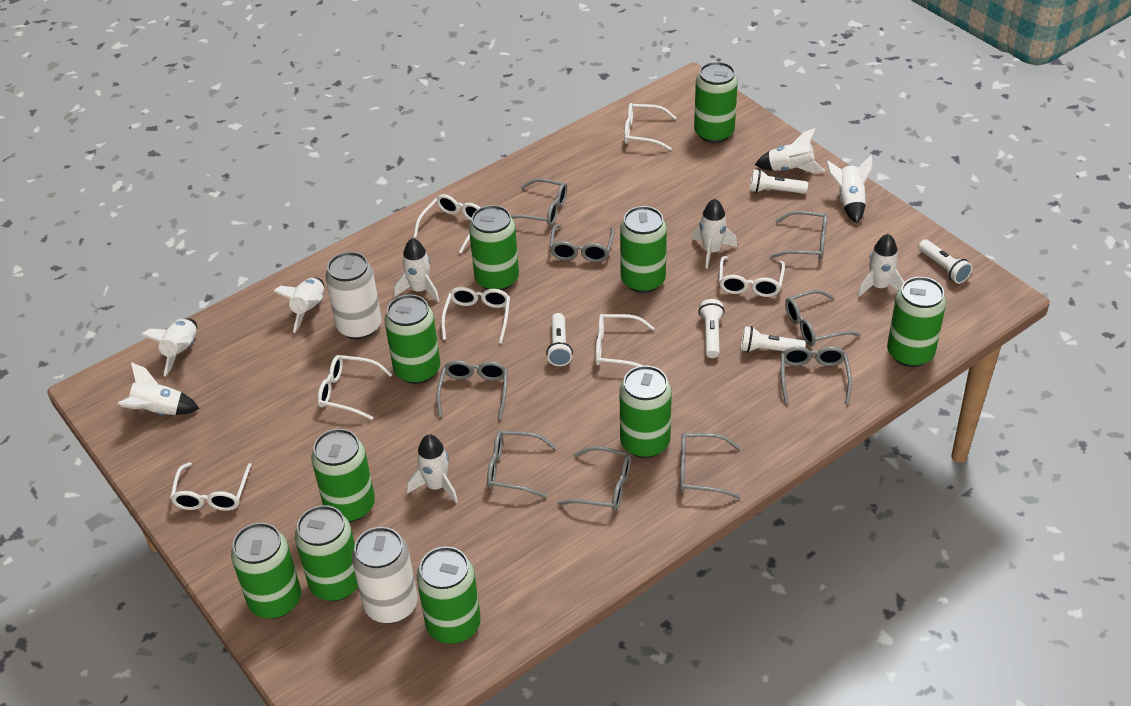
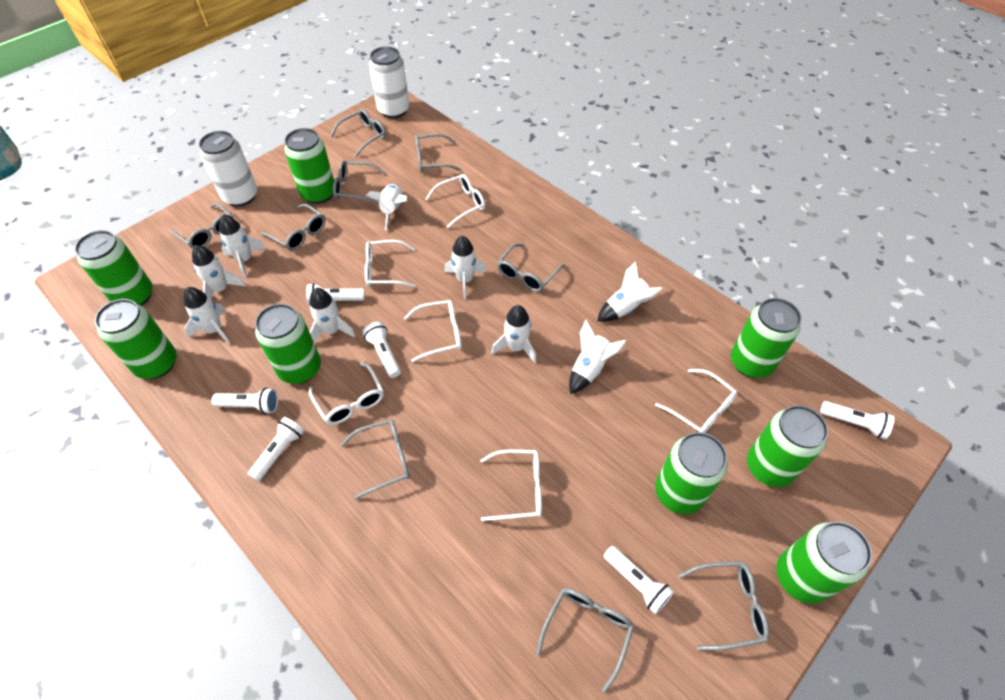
green can: 10 -> 8
white flashlight: 5 -> 6
white glasses: 7 -> 6

